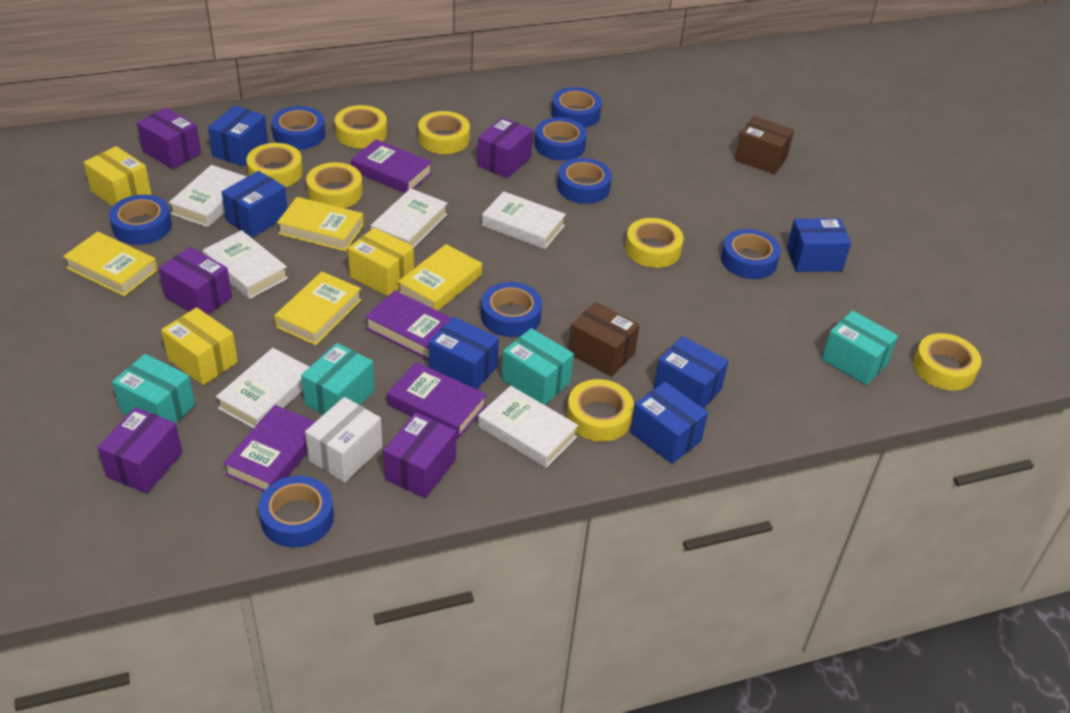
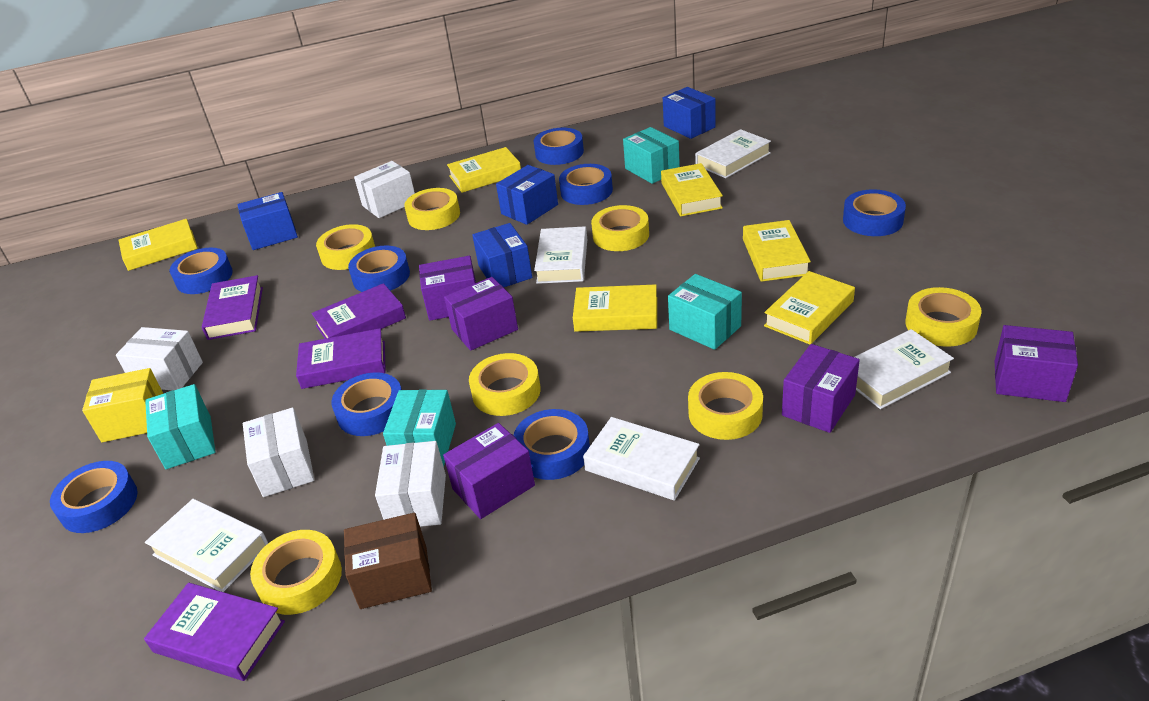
blue box: 6 -> 4
brown box: 2 -> 1
white book: 6 -> 5
white box: 1 -> 4
yellow book: 4 -> 6
yellow box: 3 -> 1

